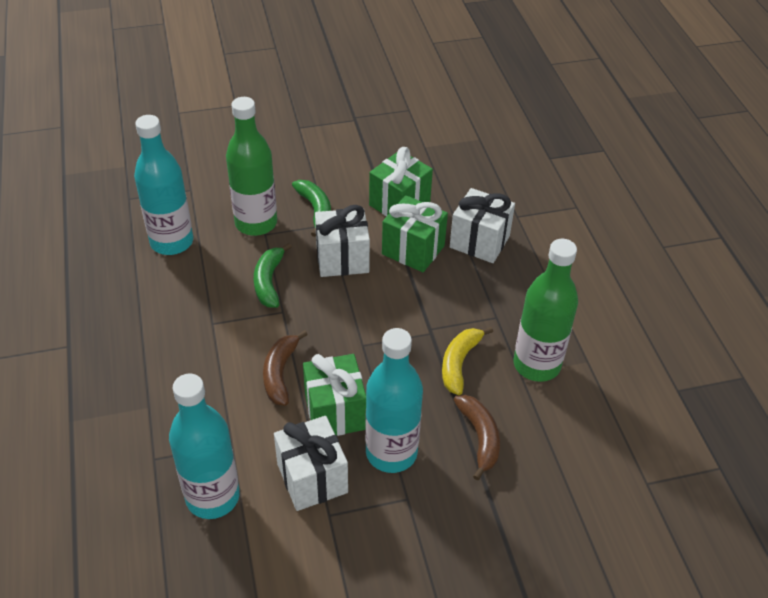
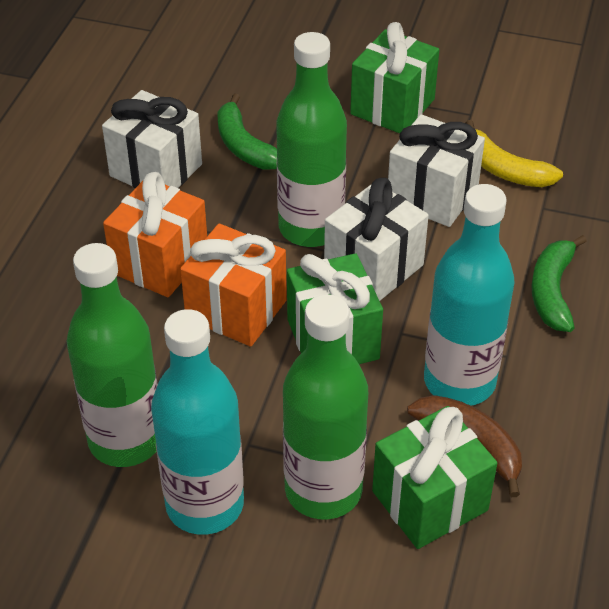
brown banana: 2 -> 1
green bottle: 2 -> 3
orange gift: 0 -> 2
turquoise bottle: 3 -> 2

